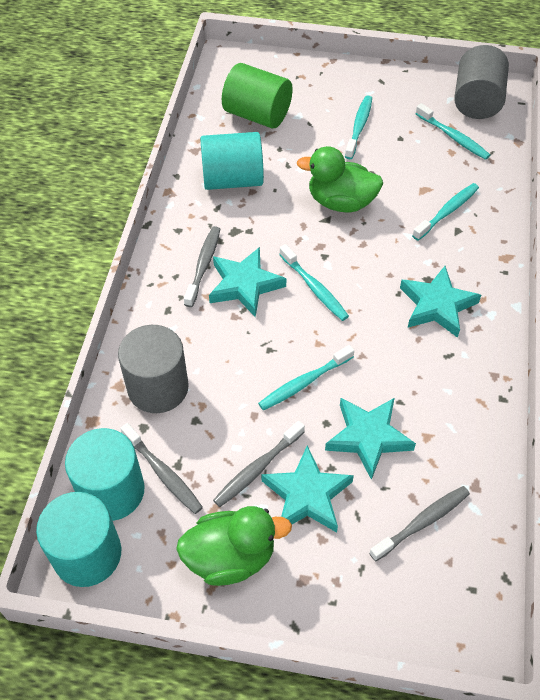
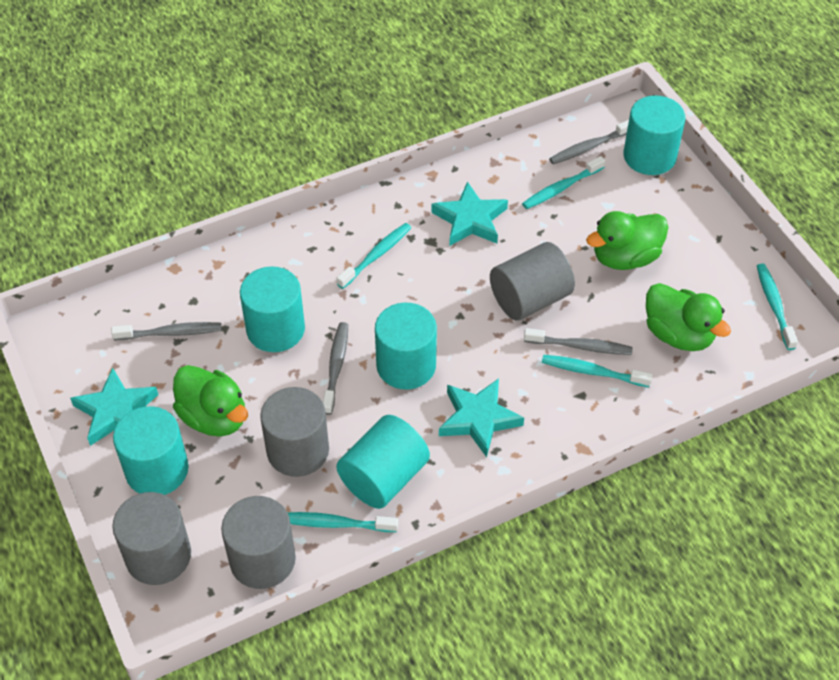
green cylinder: 1 -> 0
green duck: 2 -> 3
grey cylinder: 2 -> 4
turquoise cylinder: 3 -> 5
turquoise star: 4 -> 3

